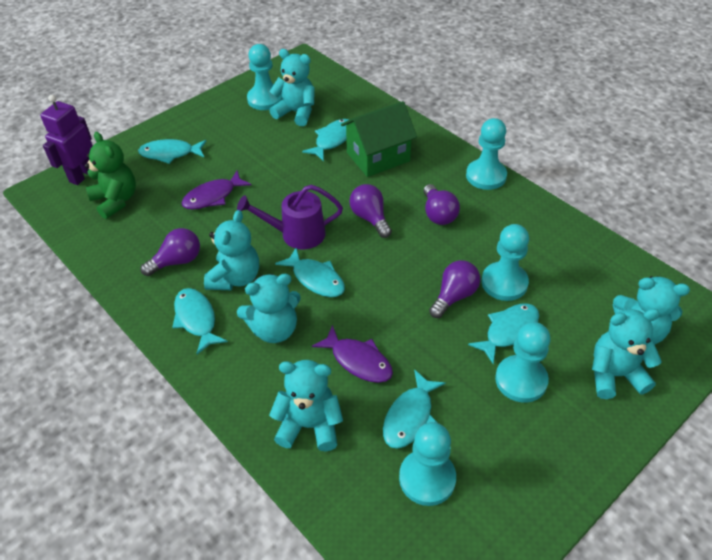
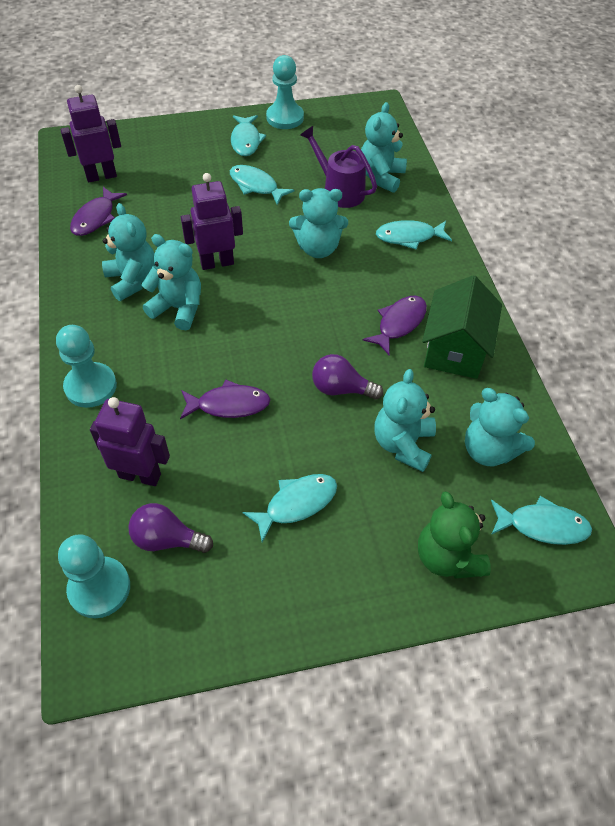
purple fish: 2 -> 3
purple light bulb: 4 -> 2
purple robot: 1 -> 3
turquoise fish: 6 -> 5
turquoise pawn: 5 -> 3

